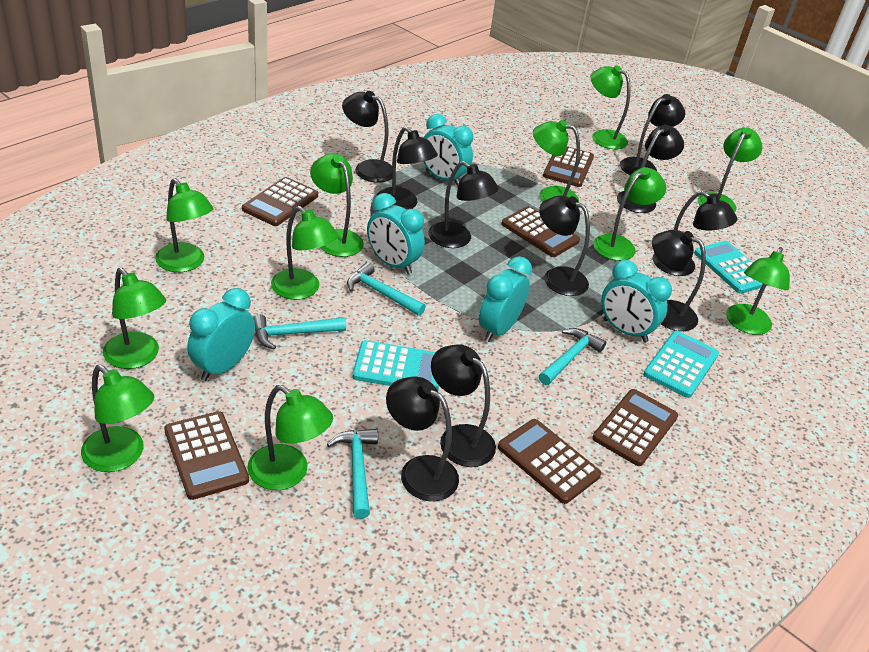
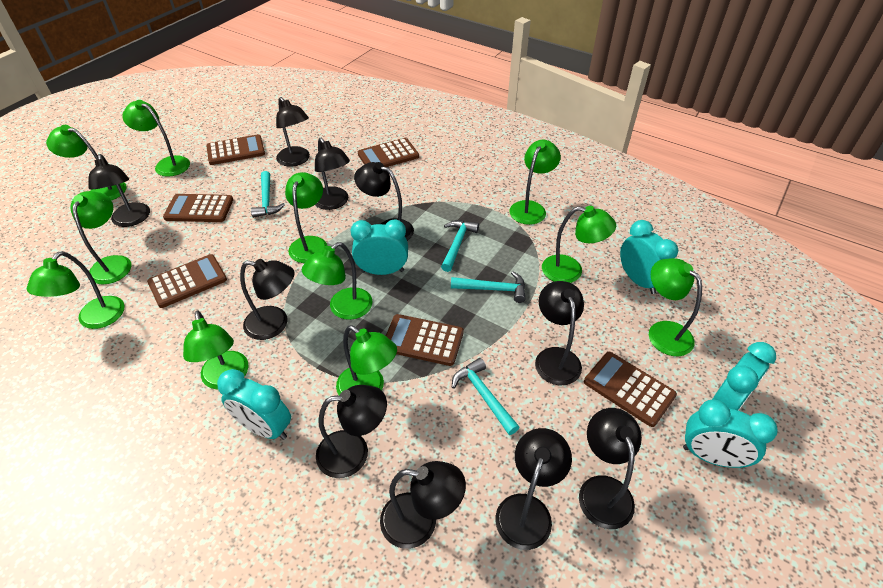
turquoise calculator: 3 -> 0

